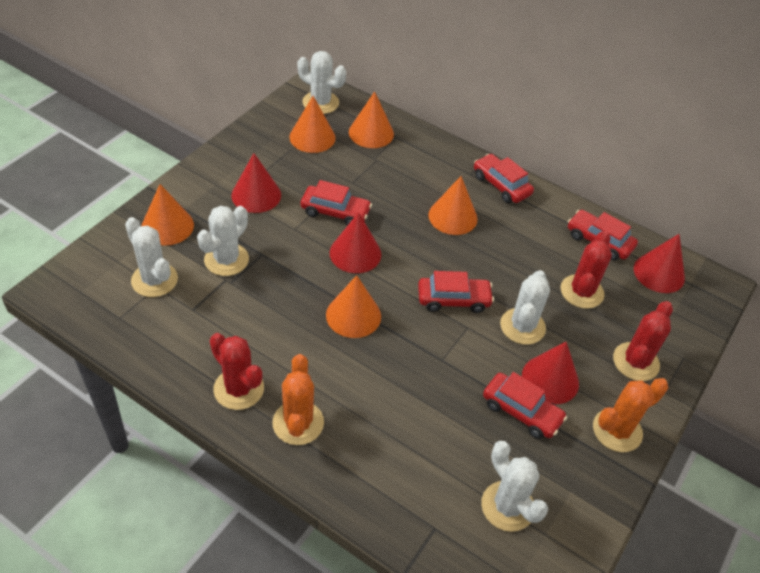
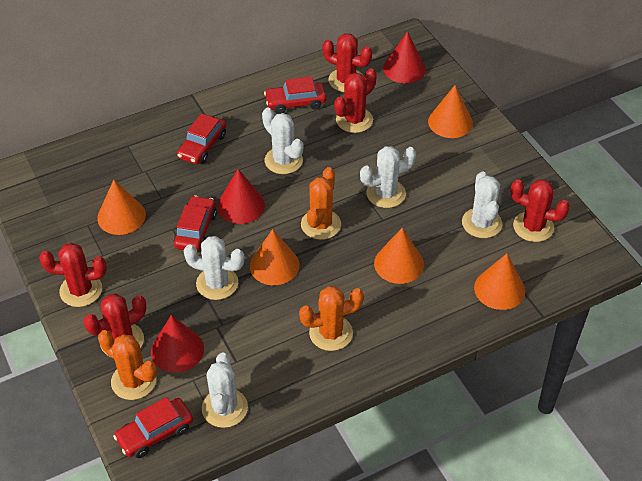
orange cactus: 2 -> 3
red cactus: 3 -> 5
red car: 5 -> 4
red cone: 4 -> 3

